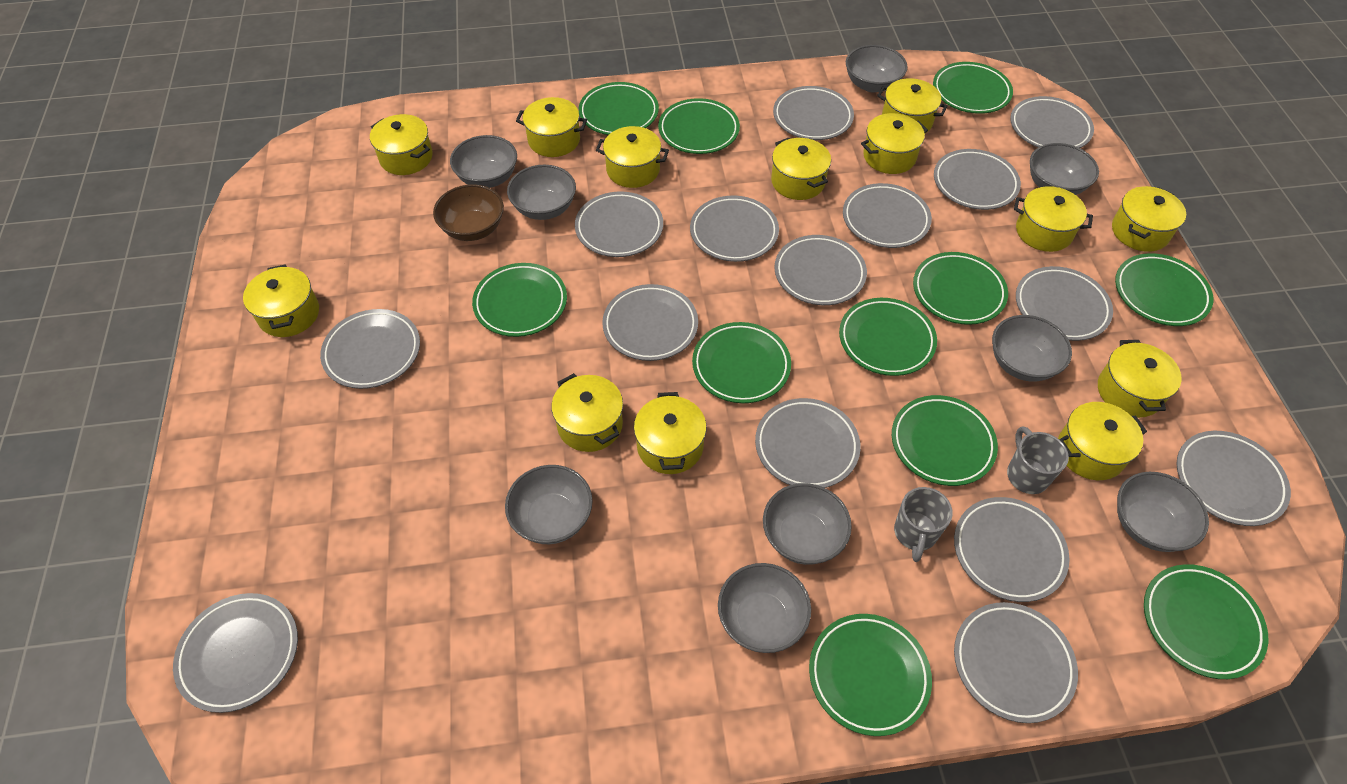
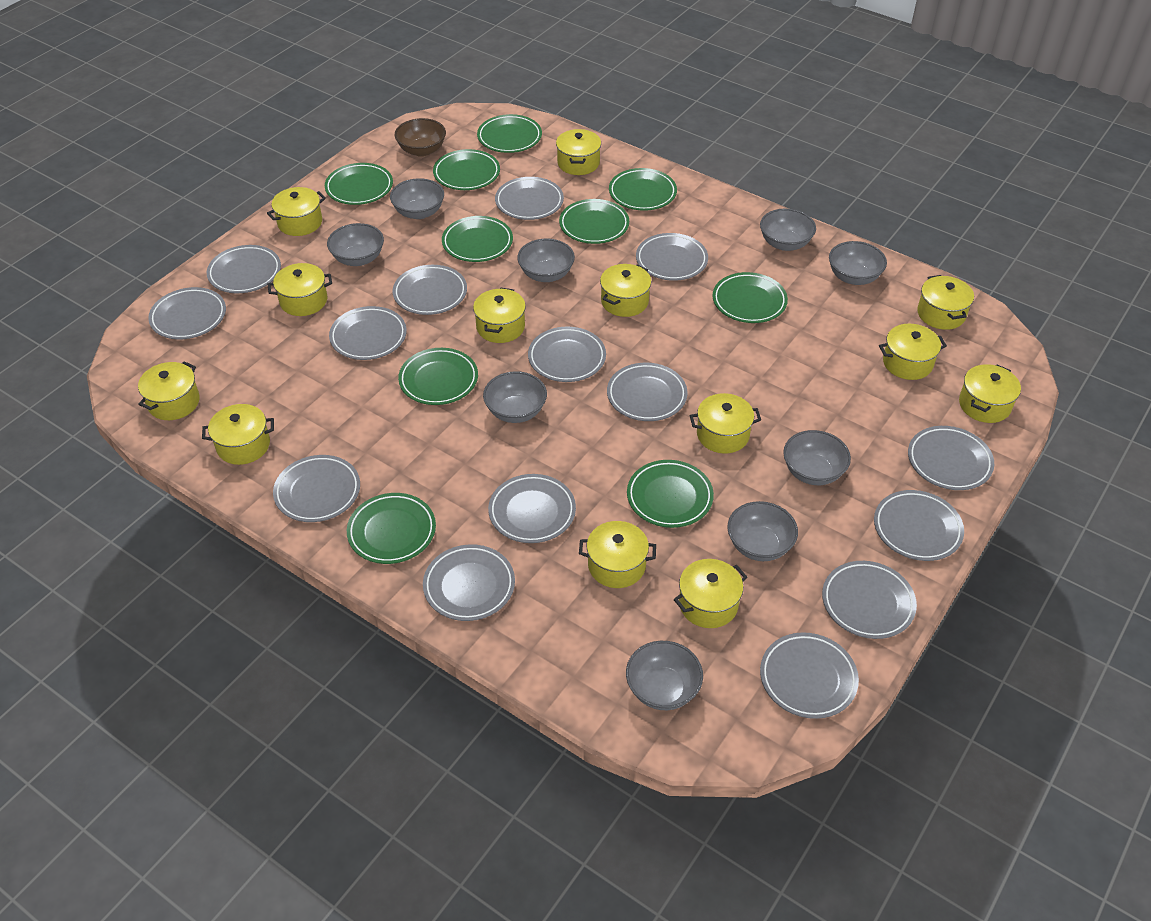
green plate: 11 -> 10
grey mug: 2 -> 0

